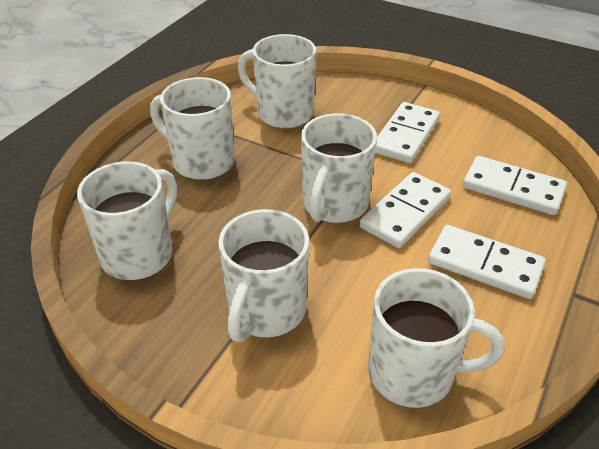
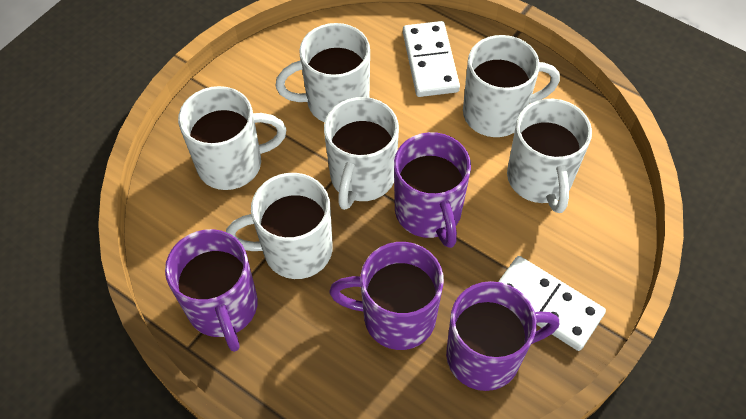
purple mug: 0 -> 4
white domino: 4 -> 2

